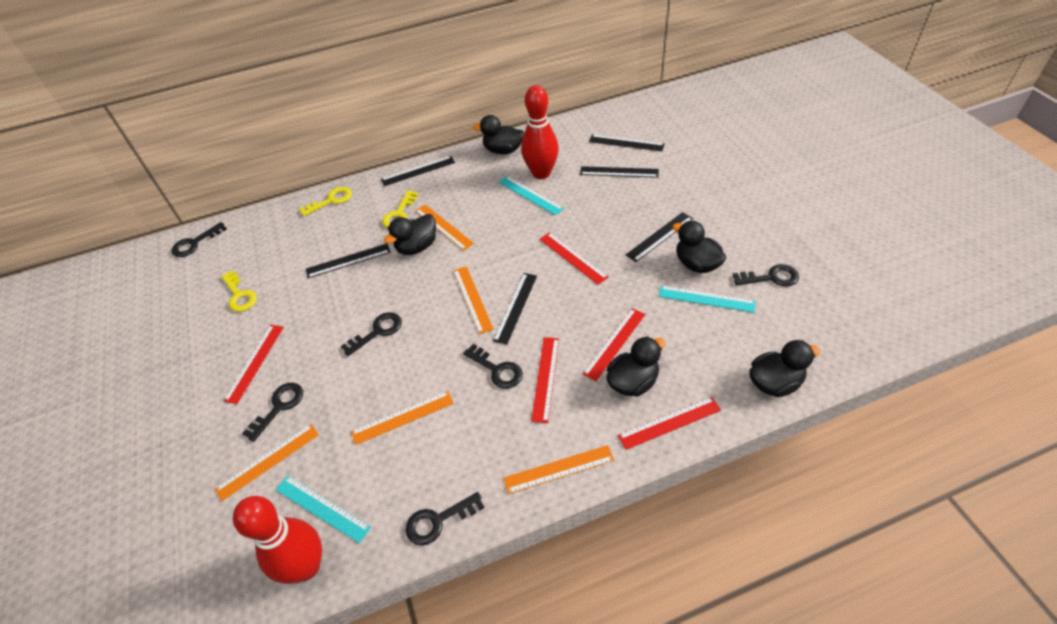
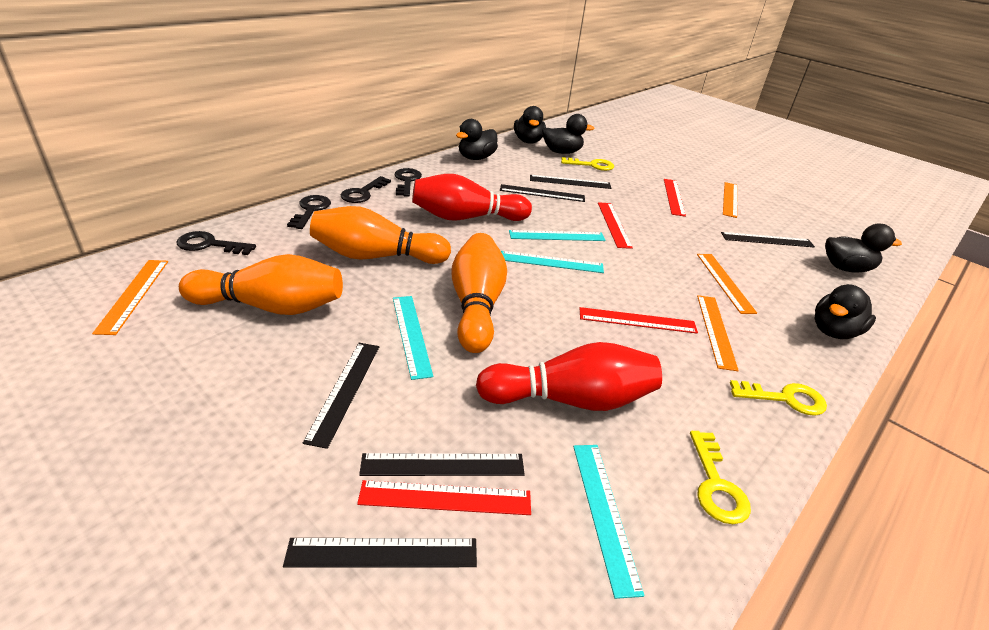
black key: 6 -> 4
orange bowling pin: 0 -> 3
orange ruler: 5 -> 4
red ruler: 5 -> 4
turquoise ruler: 3 -> 4

